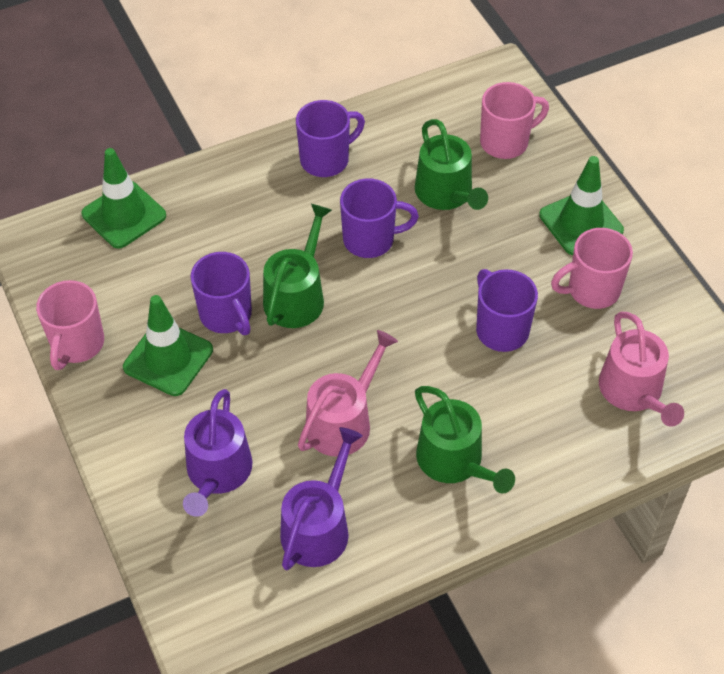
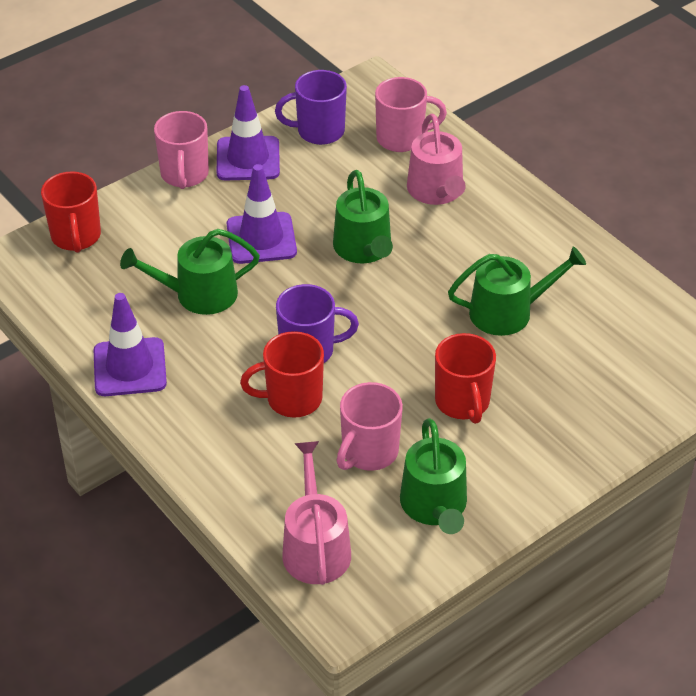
green traffic cone: 3 -> 0
green watering can: 3 -> 4
purple mug: 4 -> 2
purple traffic cone: 0 -> 3
purple watering can: 2 -> 0
red mug: 0 -> 3

